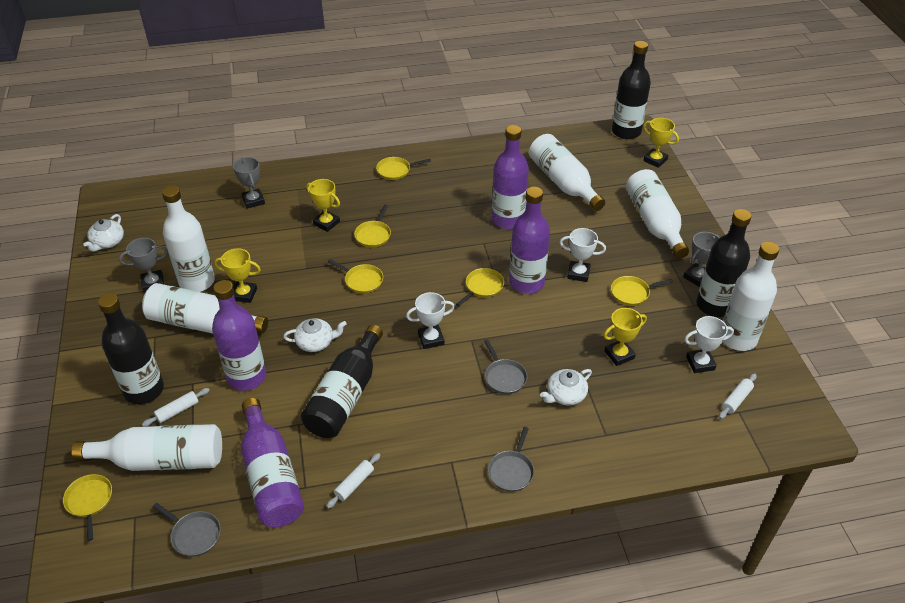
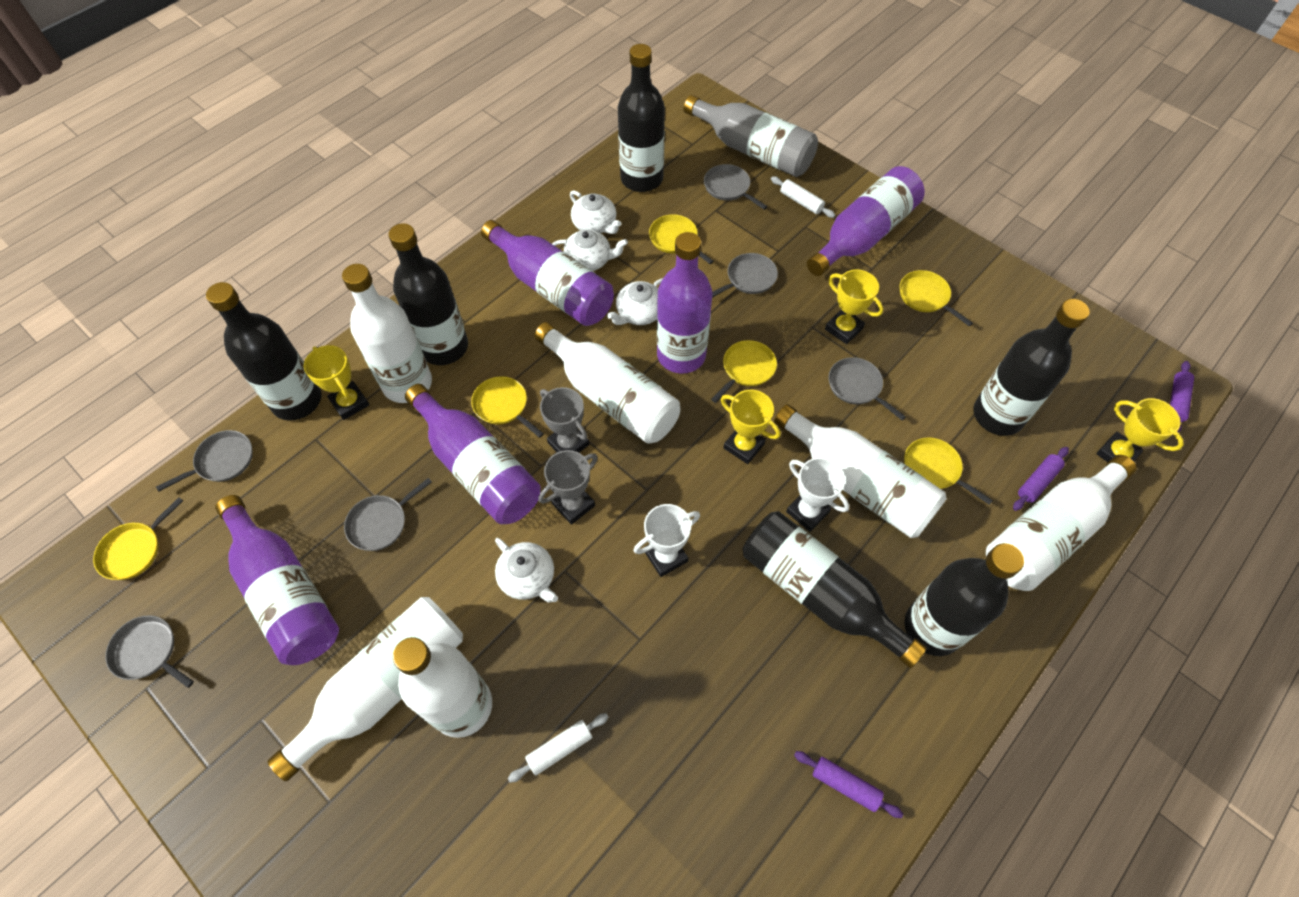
black bottle: 4 -> 6
grey bottle: 0 -> 1
grey pan: 3 -> 6
grey trophy: 3 -> 2
purple bottle: 4 -> 5
purple rolling pin: 0 -> 3
white rolling pin: 3 -> 2
white teapot: 3 -> 4
white trophy: 3 -> 2

